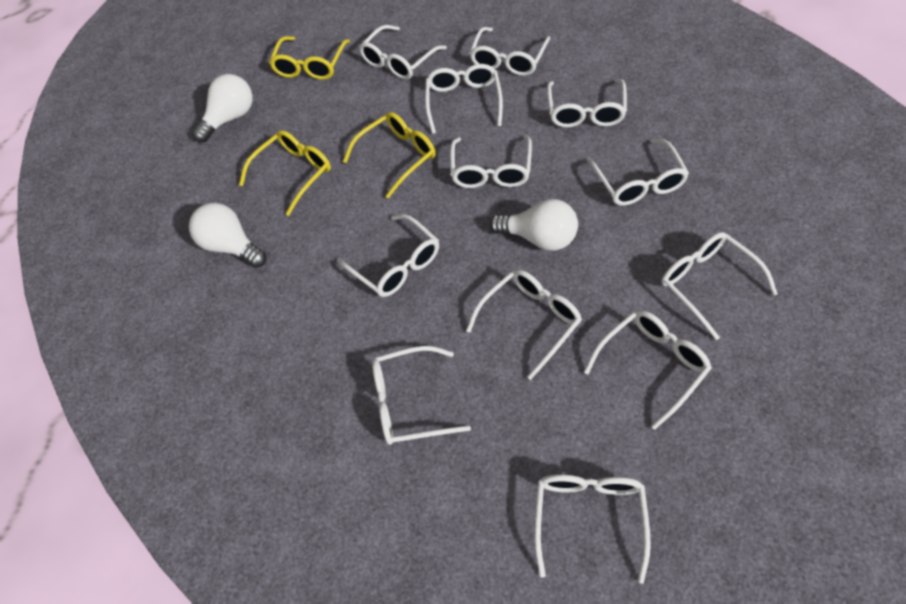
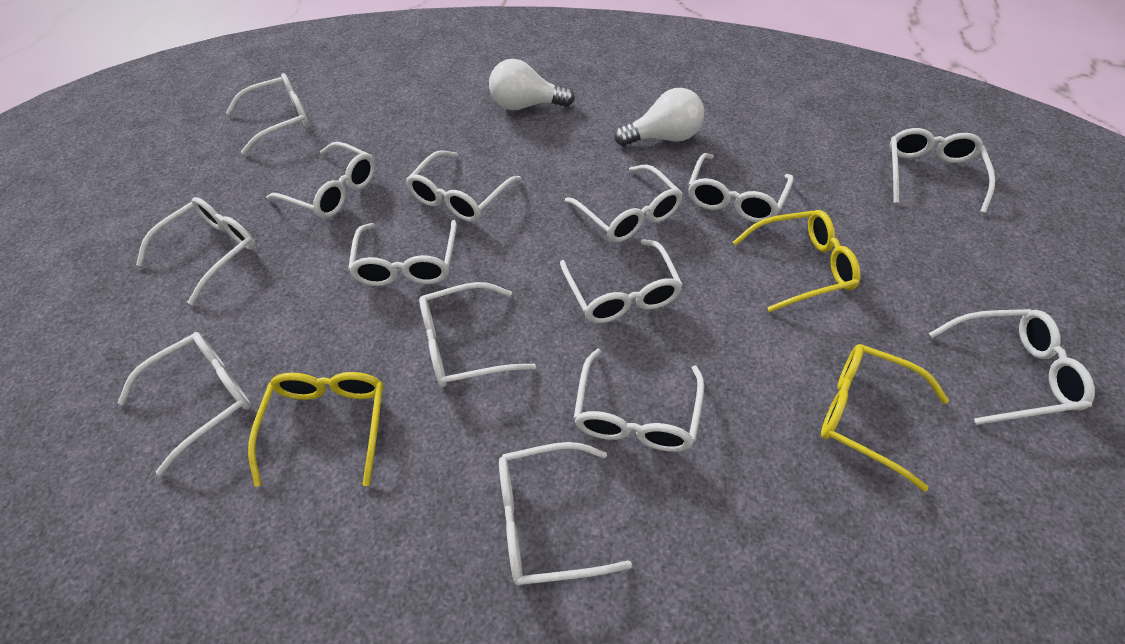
white glasses: 12 -> 14
white light bulb: 3 -> 2

